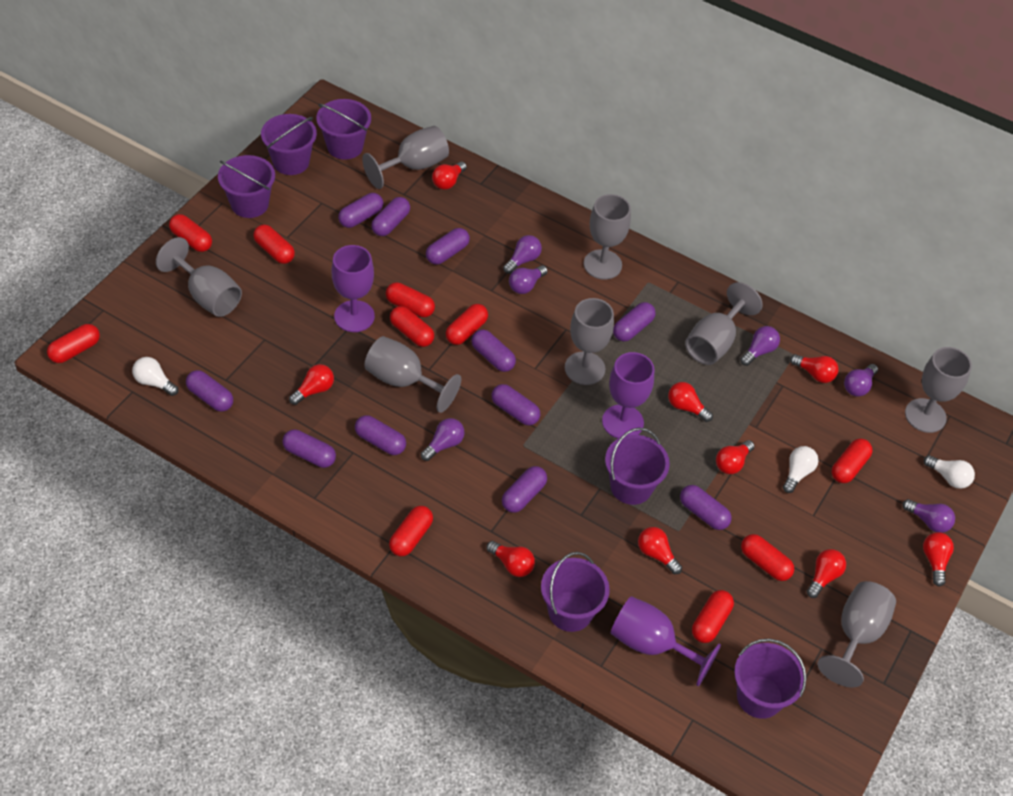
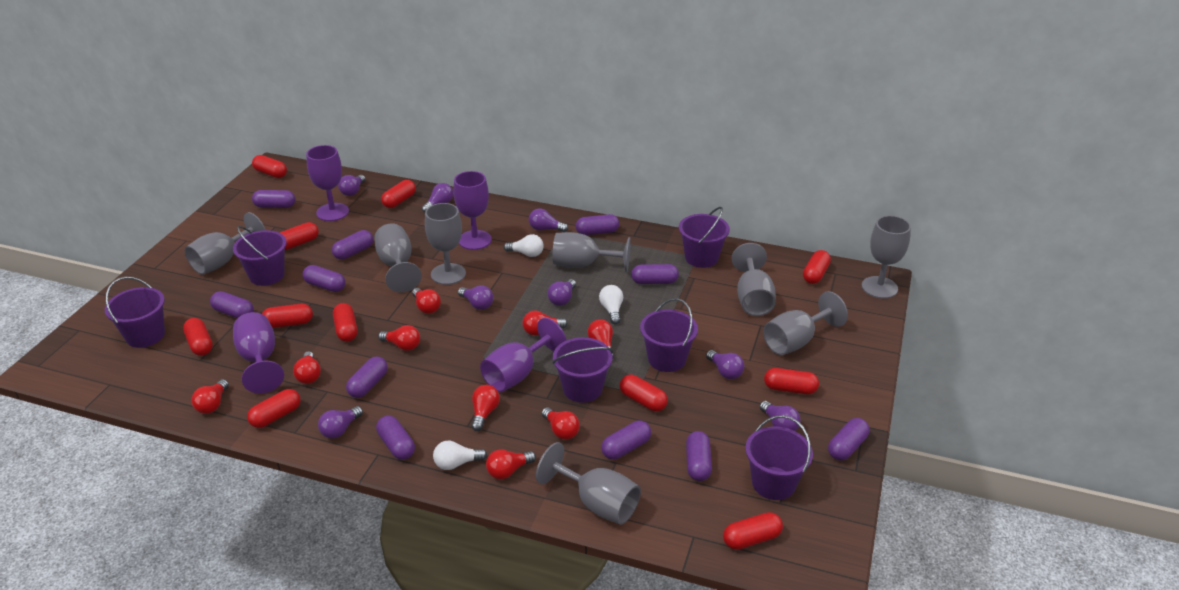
purple goblet: 3 -> 4
purple light bulb: 6 -> 8
red capsule: 10 -> 11

